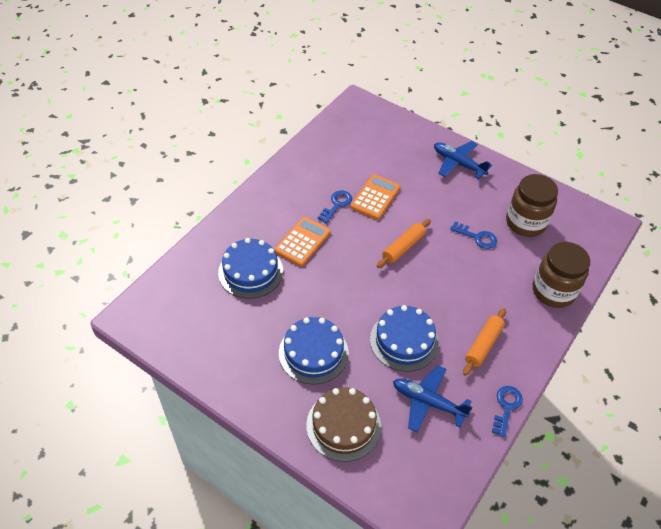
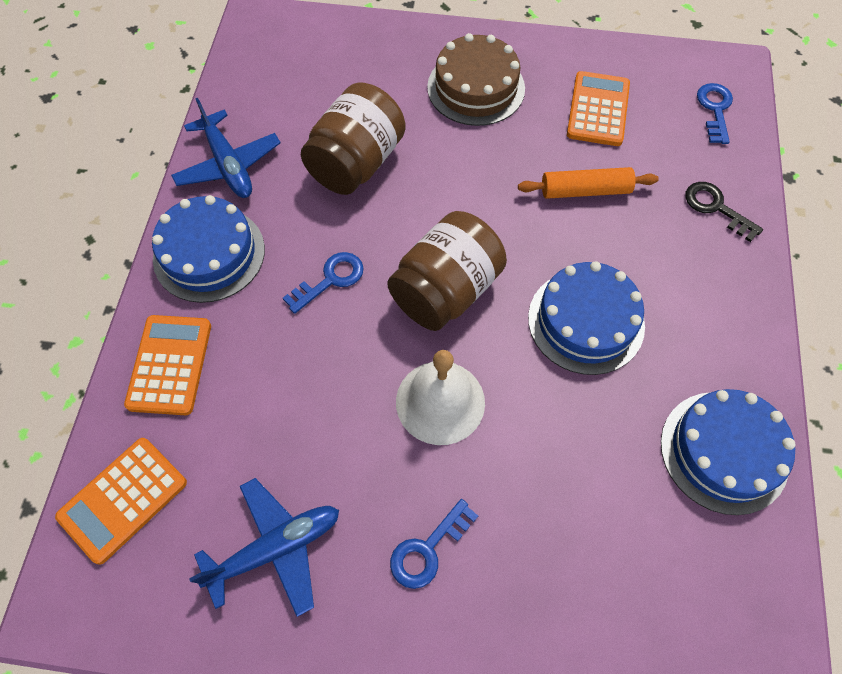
black key: 0 -> 1
orange calculator: 2 -> 3
orange rolling pin: 2 -> 1
white bell: 0 -> 1

